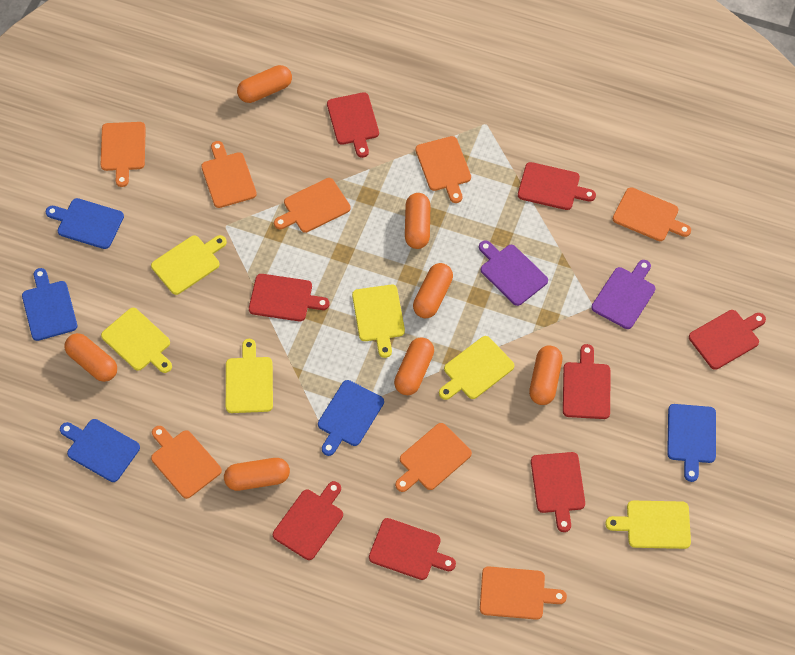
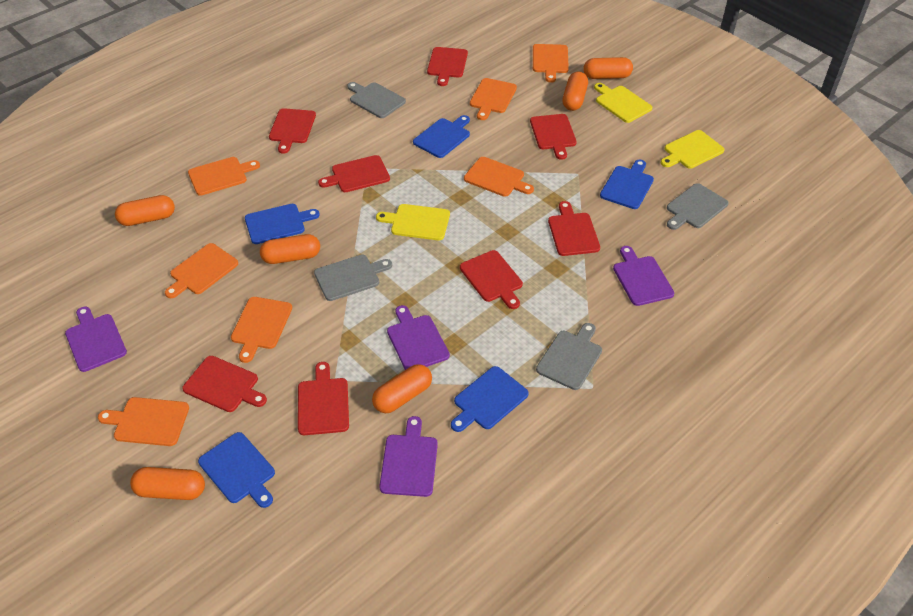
grey cutting board: 0 -> 4
orange capsule: 7 -> 6
orange cutting board: 8 -> 7
purple cutting board: 2 -> 4
yellow cutting board: 6 -> 3

